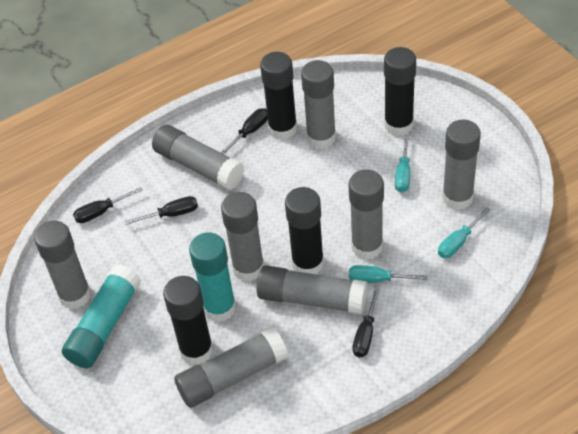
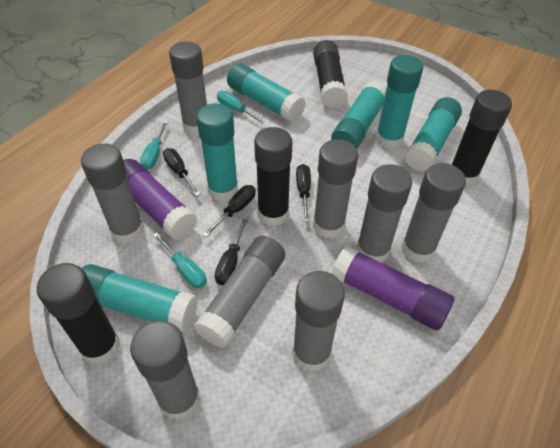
purple glue stick: 0 -> 2
turquoise glue stick: 2 -> 6

